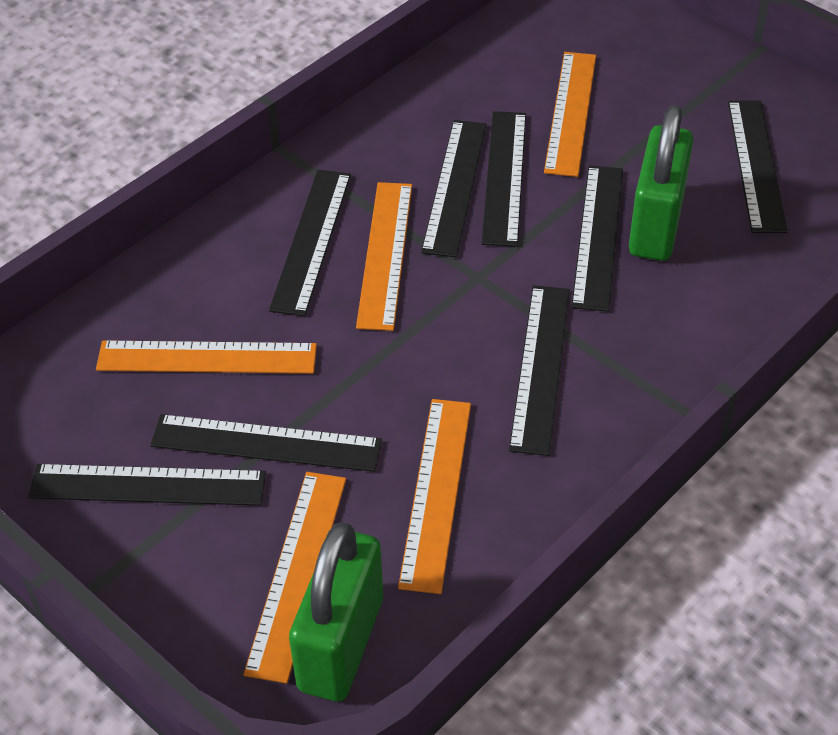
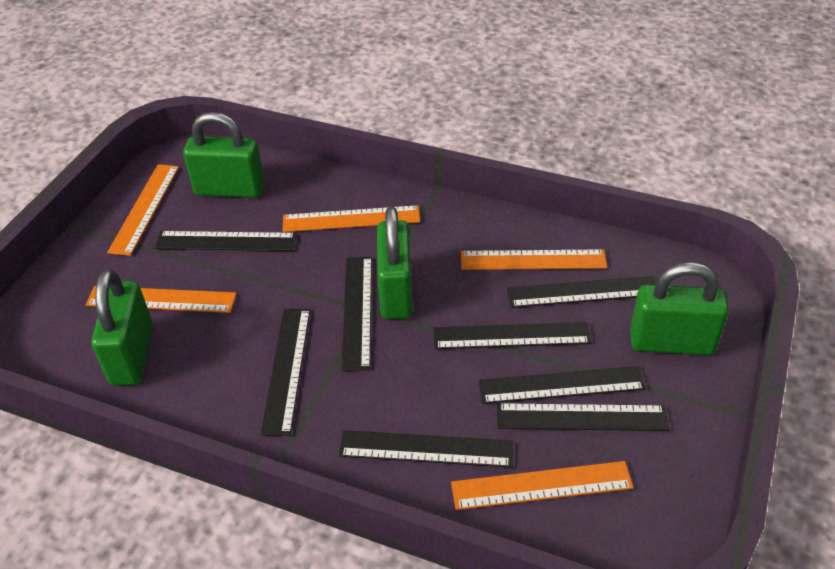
green padlock: 2 -> 4

